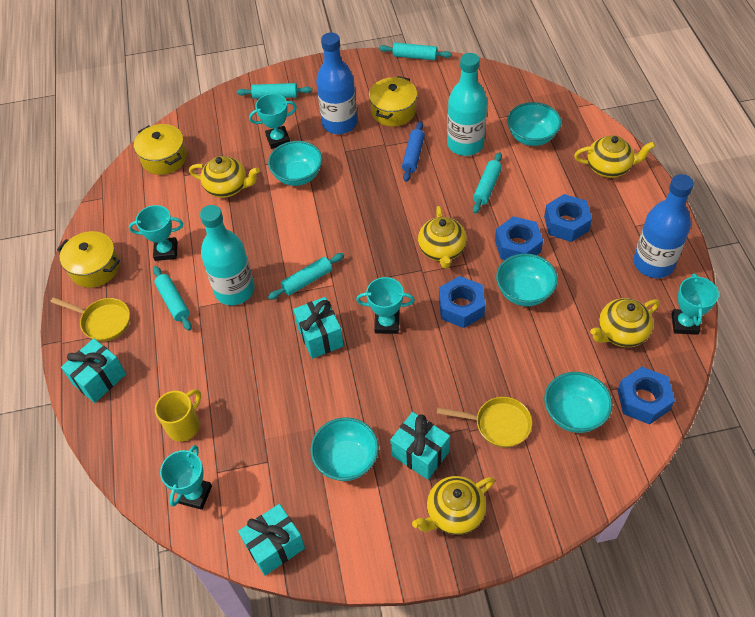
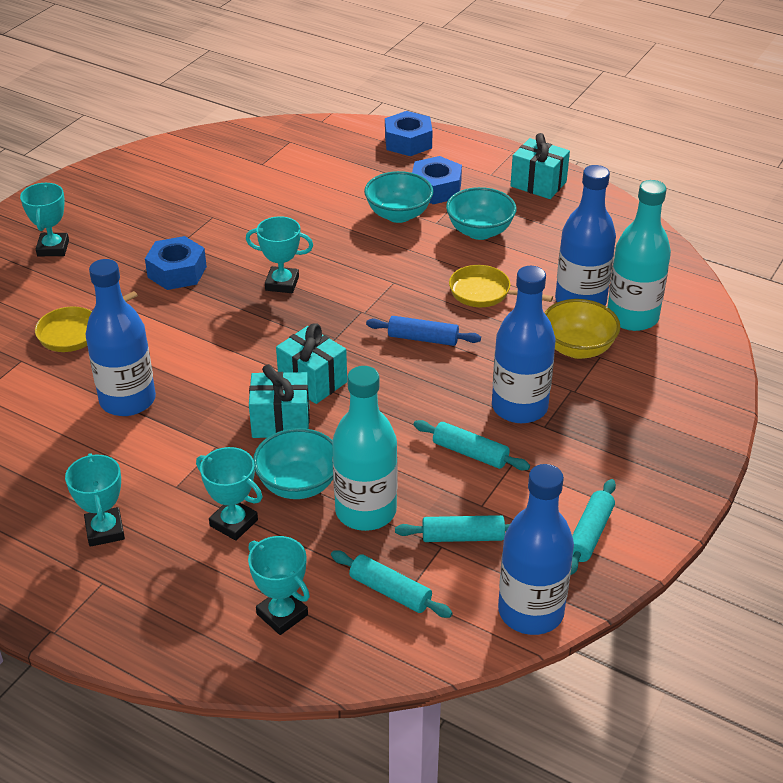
blue bottle: 2 -> 4
blue nut: 4 -> 3
turquoise bowl: 5 -> 3
turquoise gift: 4 -> 3
turquoise rolling pin: 5 -> 4
yellow bowl: 0 -> 1
yellow mug: 1 -> 0
yellow pot: 3 -> 0
yellow teapot: 5 -> 0

